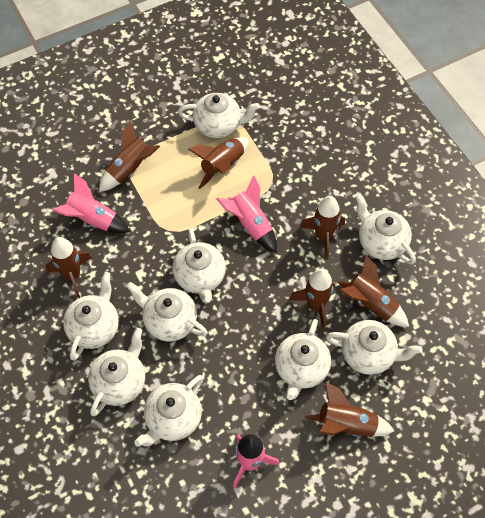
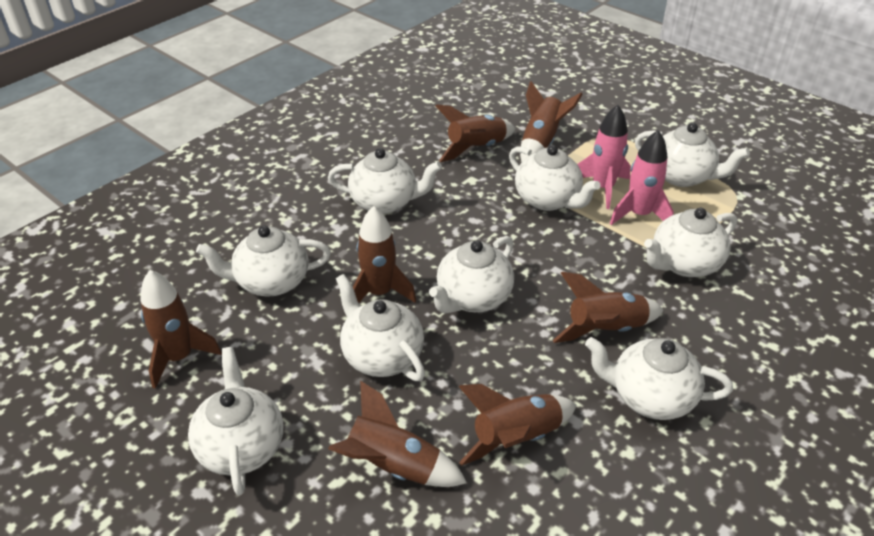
pink rocket: 3 -> 2

